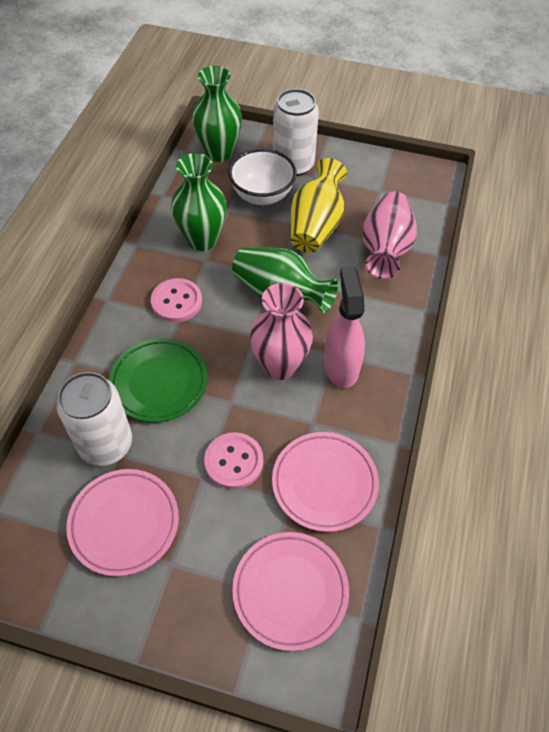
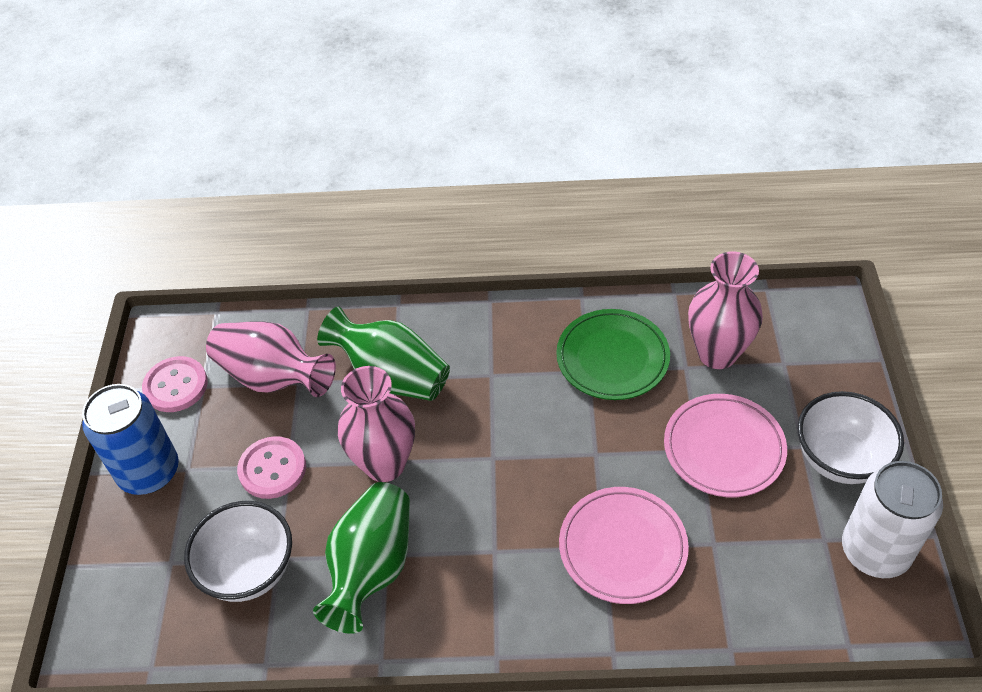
blue can: 0 -> 1
green vase: 3 -> 2
pink plate: 3 -> 2
pink spray bottle: 1 -> 0
pink vase: 2 -> 3
white bowl: 1 -> 2
white can: 2 -> 1
yellow vase: 1 -> 0

